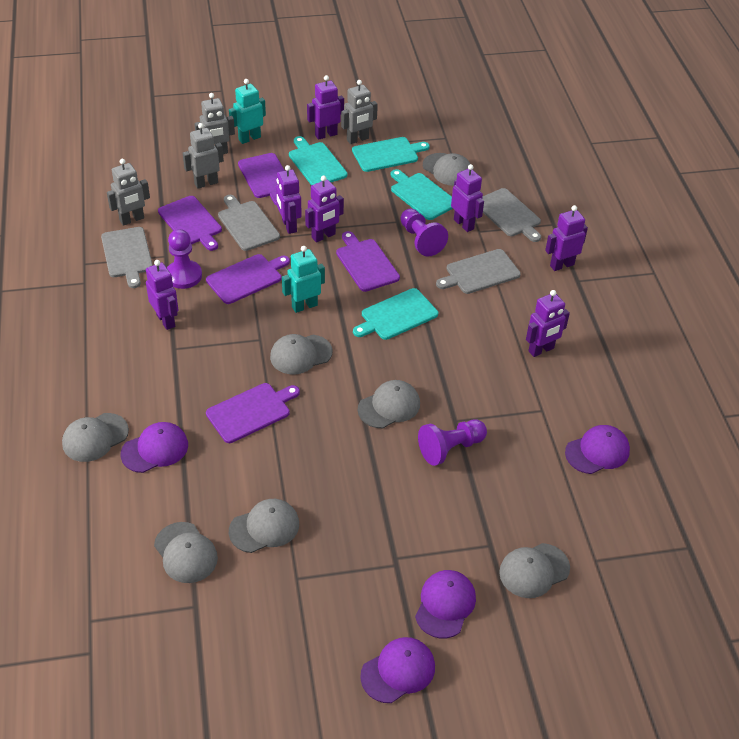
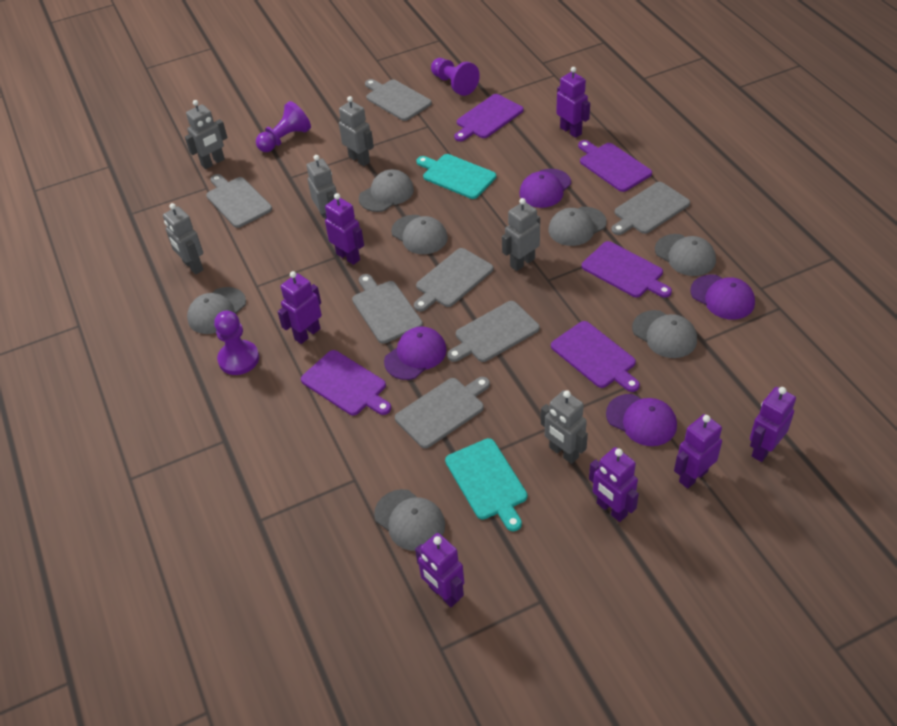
grey cutting board: 4 -> 7
grey robot: 4 -> 6
turquoise cutting board: 4 -> 2
turquoise robot: 2 -> 0

